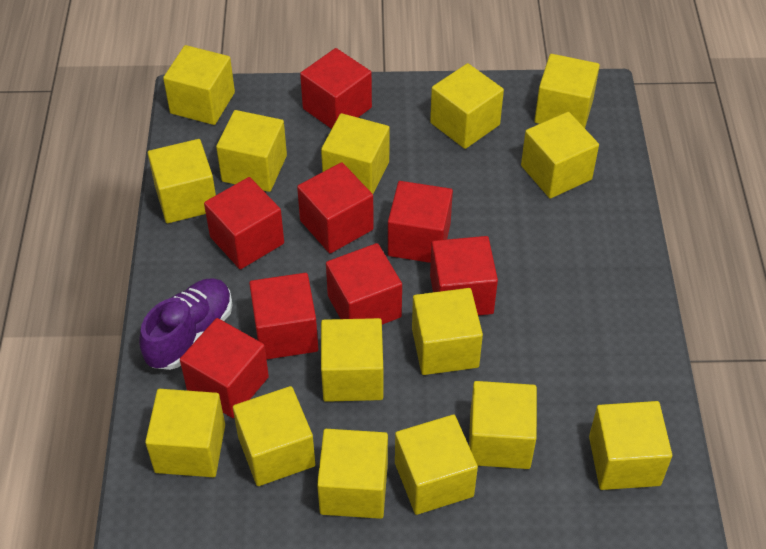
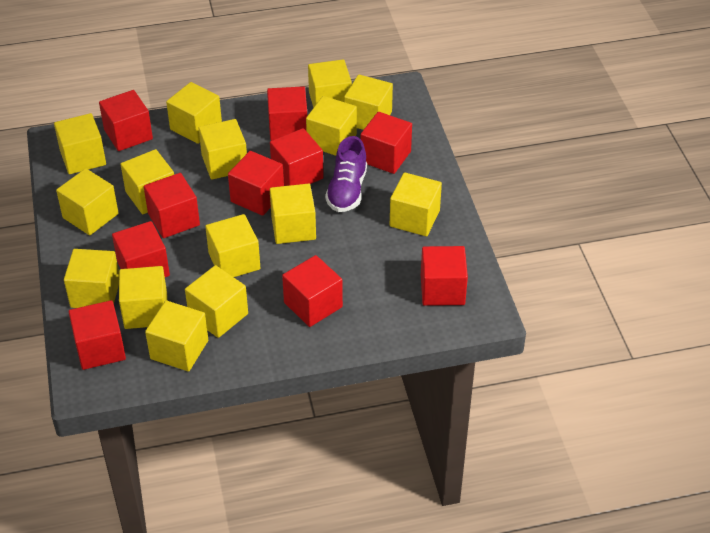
red cube: 8 -> 10

